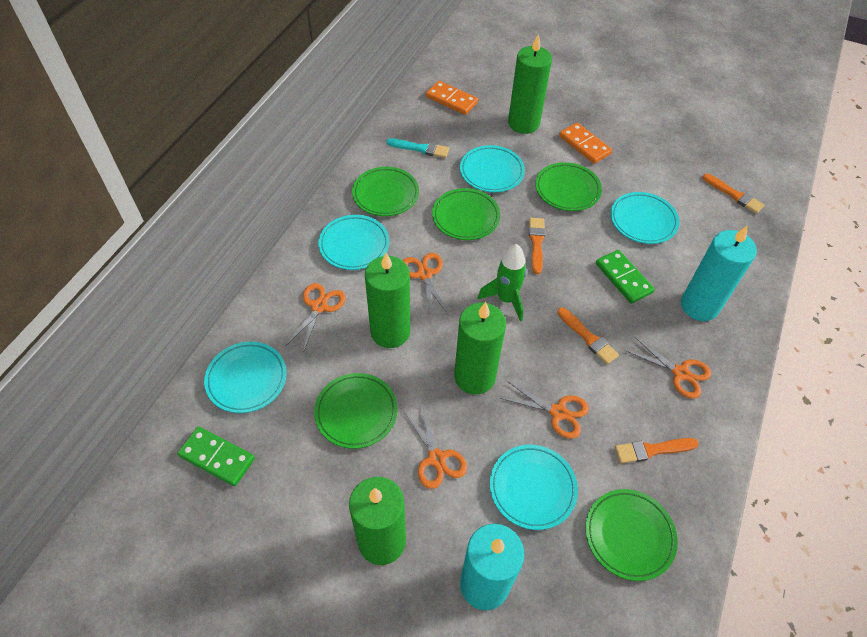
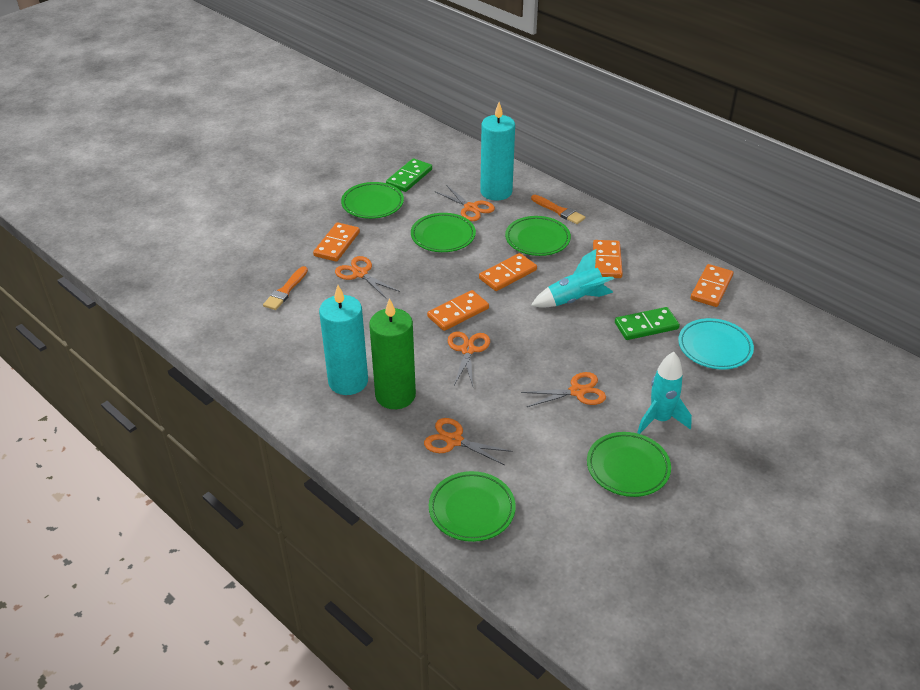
green candle: 4 -> 1
green rocket: 1 -> 0
orange brush: 4 -> 2
orange domino: 2 -> 5
turquoise brush: 1 -> 0
turquoise plate: 5 -> 1
turquoise rocket: 0 -> 2

